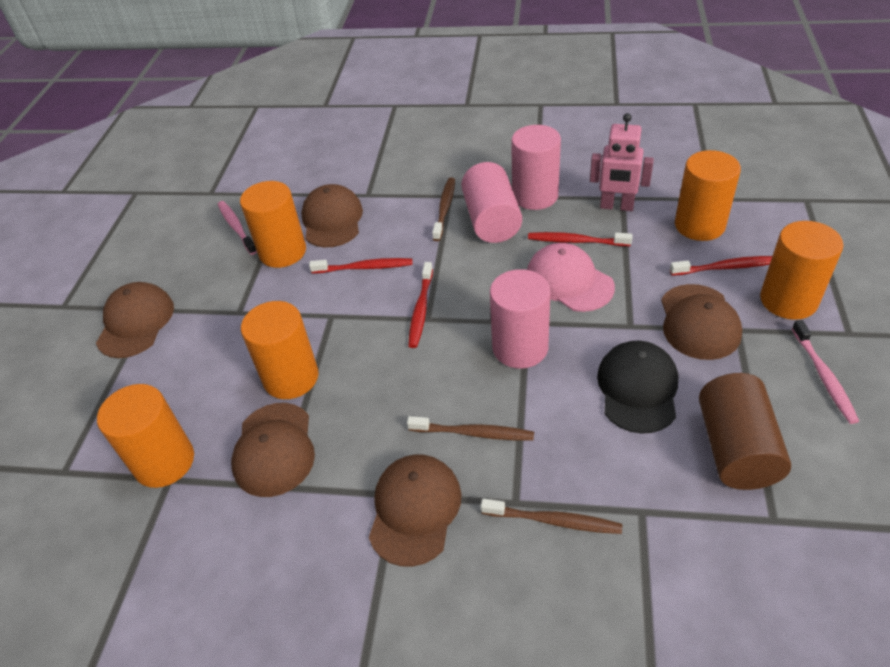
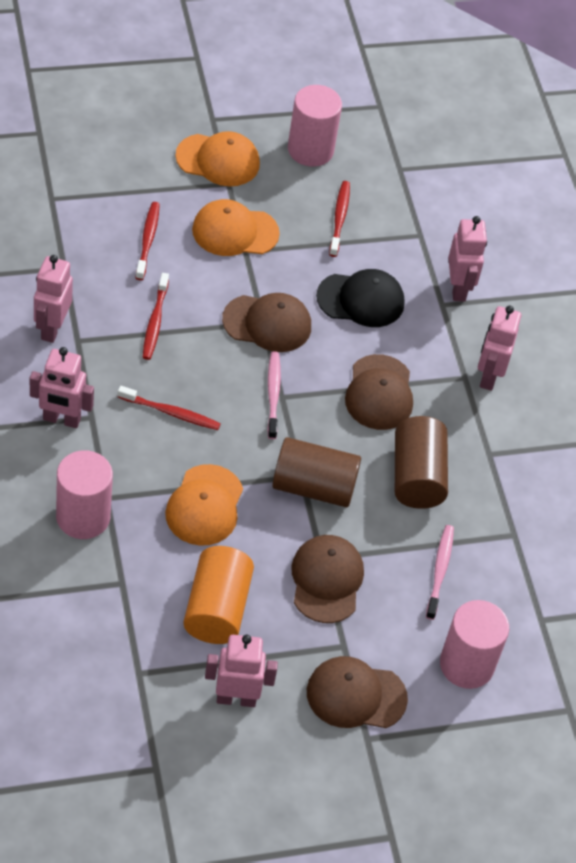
brown cap: 5 -> 4
brown cylinder: 1 -> 2
brown toothbrush: 3 -> 0
orange cap: 0 -> 3
orange cylinder: 5 -> 1
pink cap: 1 -> 0
pink robot: 1 -> 5

